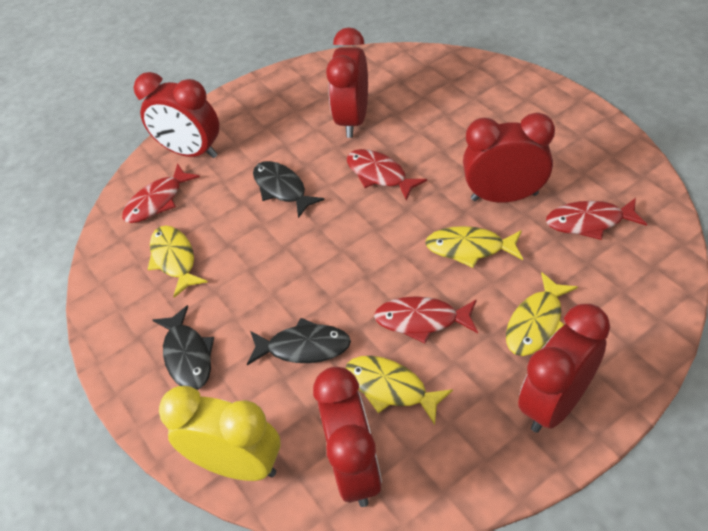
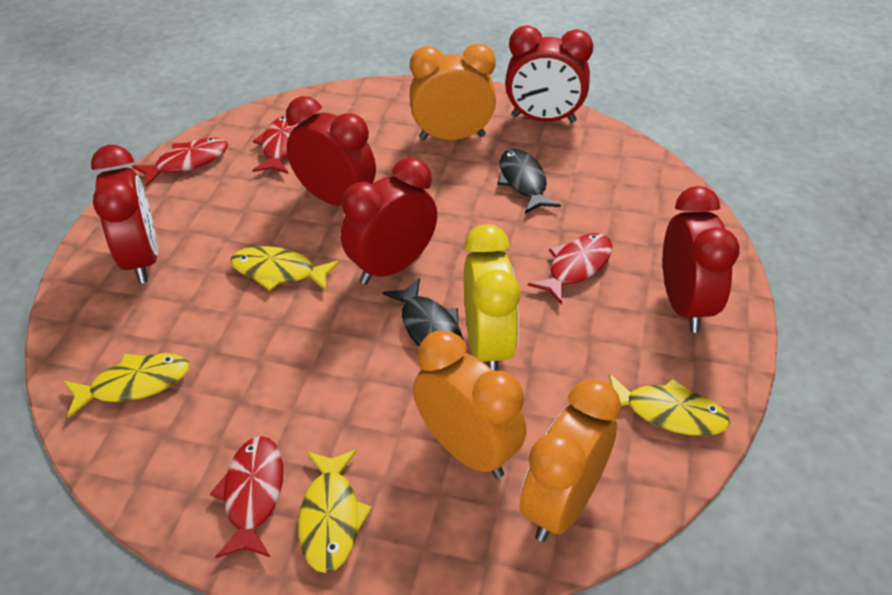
black fish: 3 -> 2
orange clock: 0 -> 3

